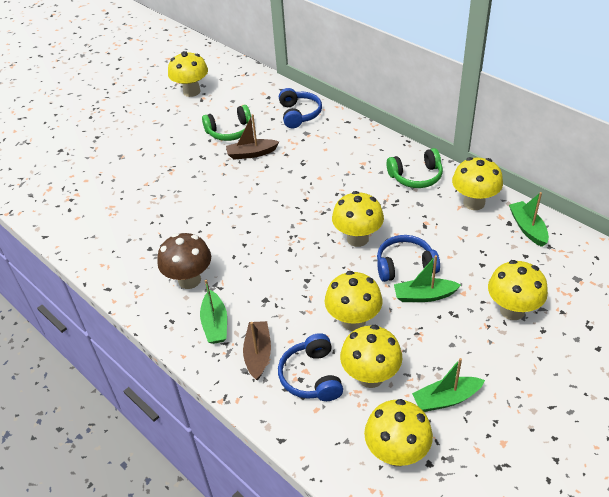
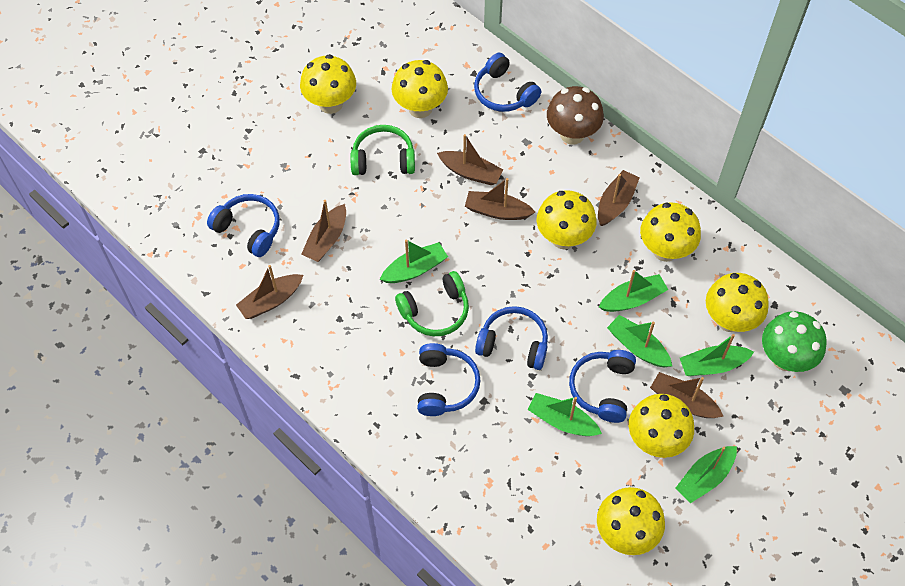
blue headphones: 3 -> 5
brown boat: 2 -> 6
green boat: 4 -> 6
green mushroom: 0 -> 1

